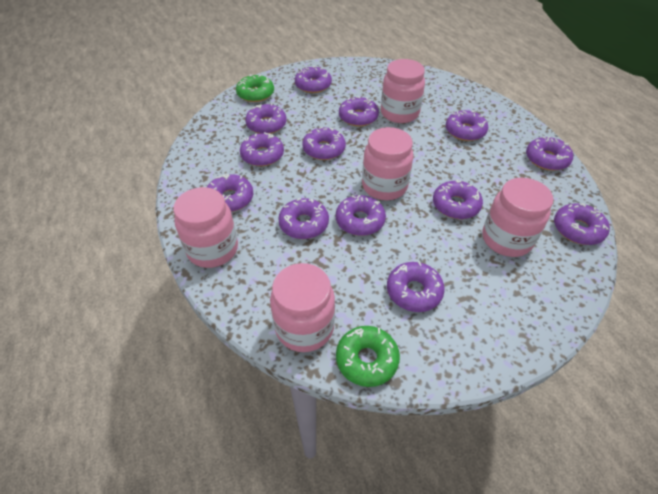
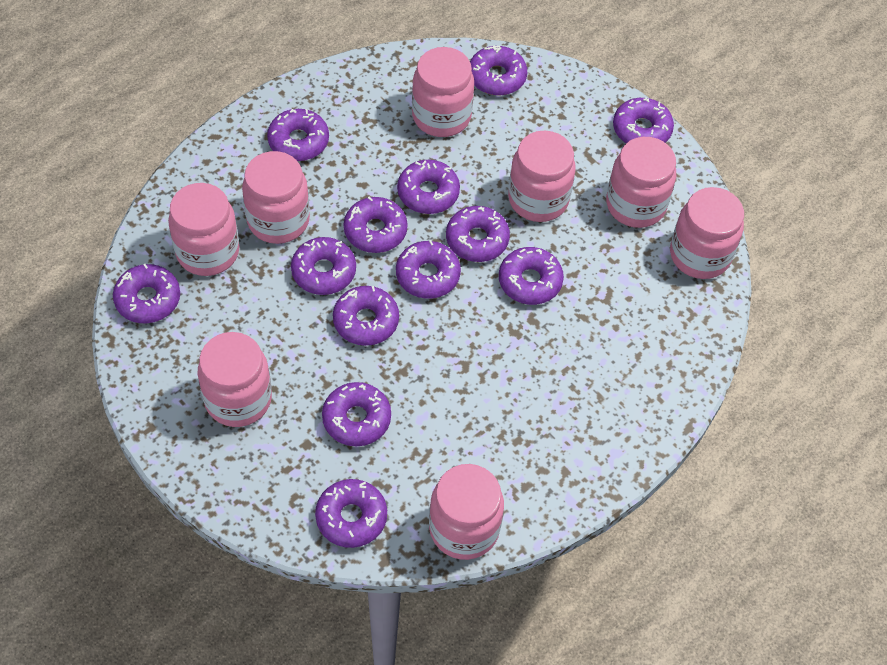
green donut: 2 -> 0
pink jar: 5 -> 8

